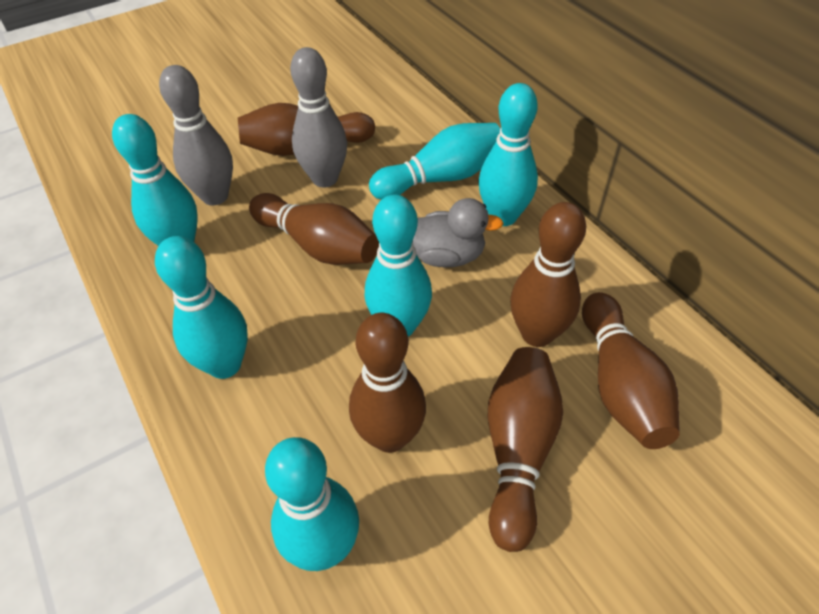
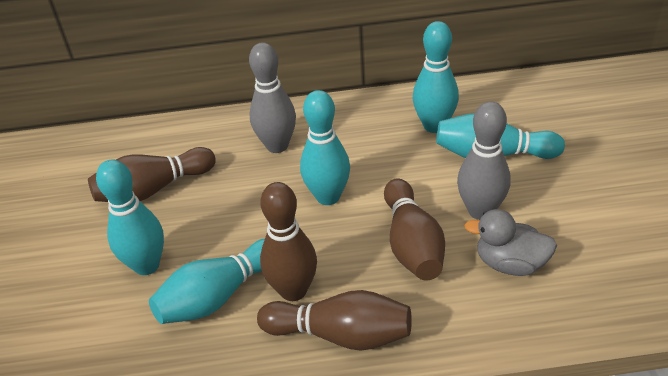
brown bowling pin: 6 -> 4
turquoise bowling pin: 6 -> 5

